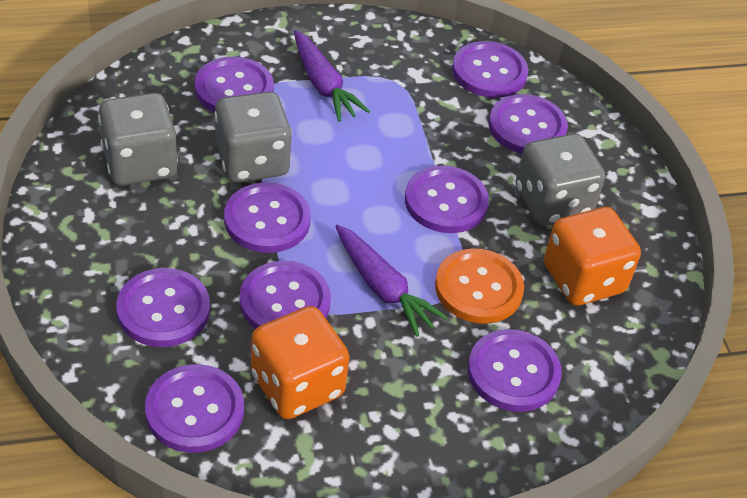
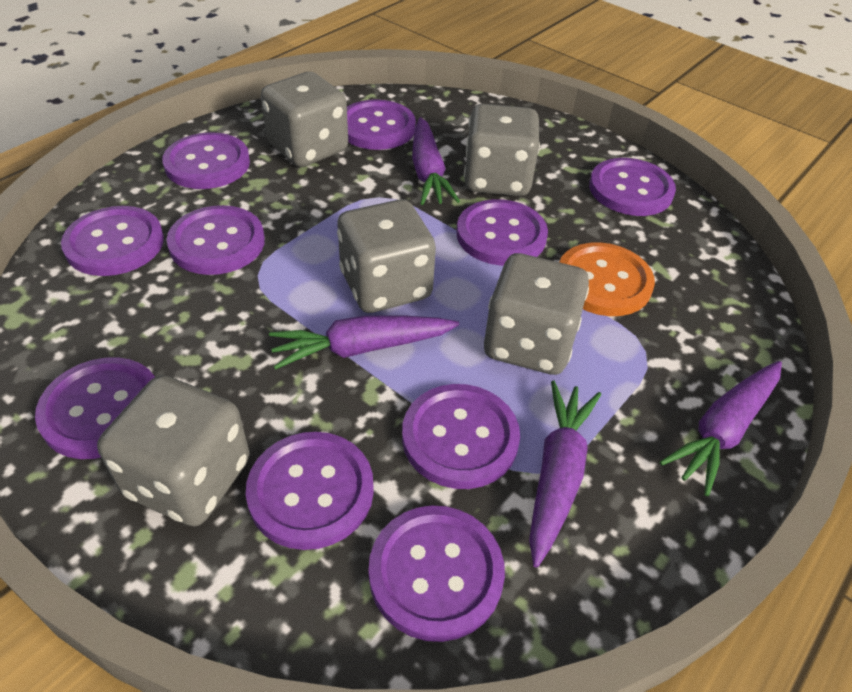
grey dice: 3 -> 5
orange dice: 2 -> 0
purple button: 9 -> 10
purple carrot: 2 -> 4

